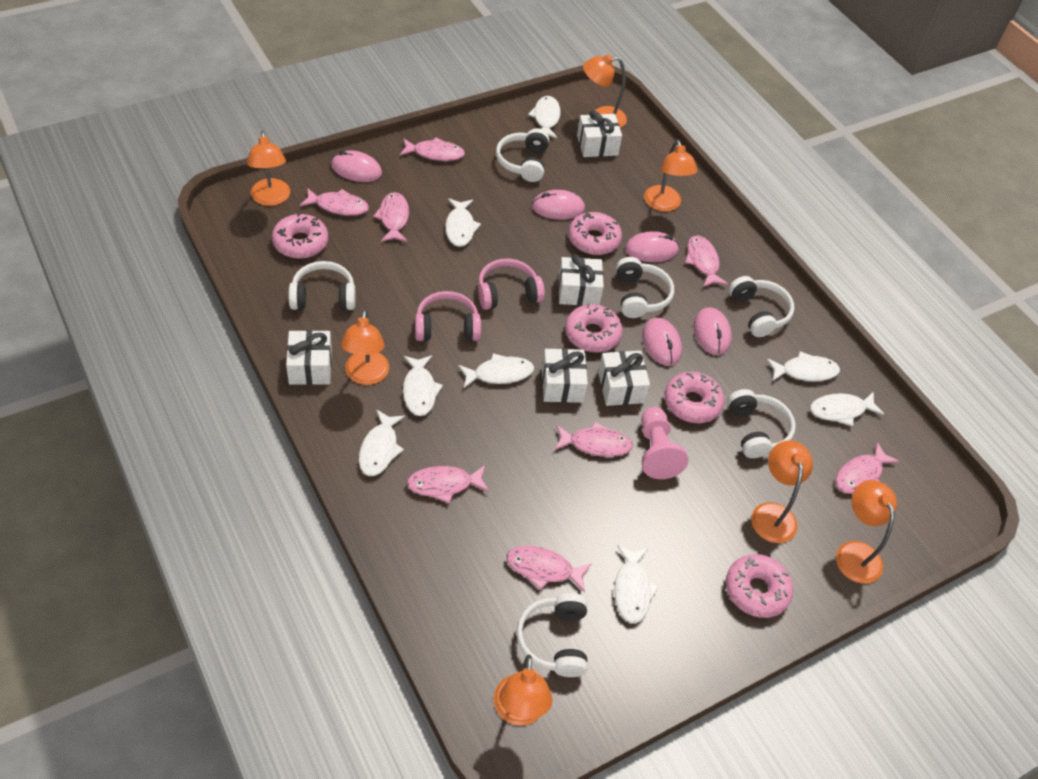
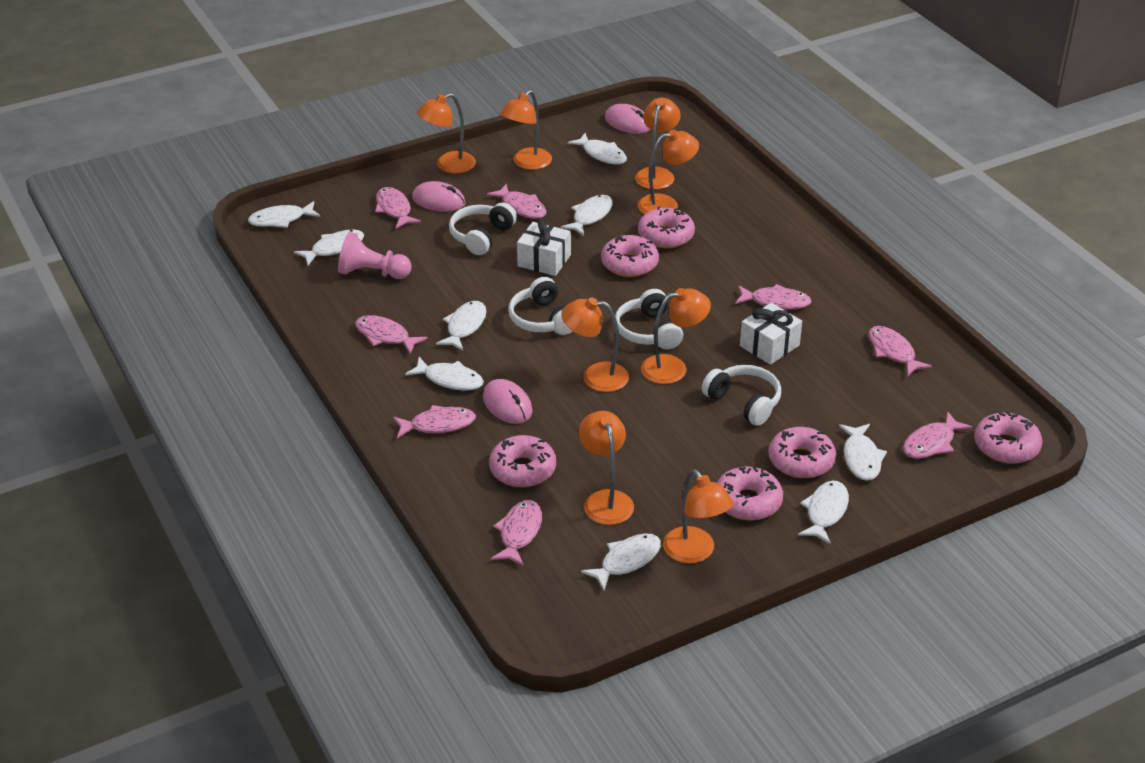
orange lamp: 7 -> 8
pink donut: 5 -> 6
pink headphones: 2 -> 0
pink mouse: 5 -> 3
white fish: 8 -> 9
white gift: 5 -> 2
white headphones: 6 -> 4

